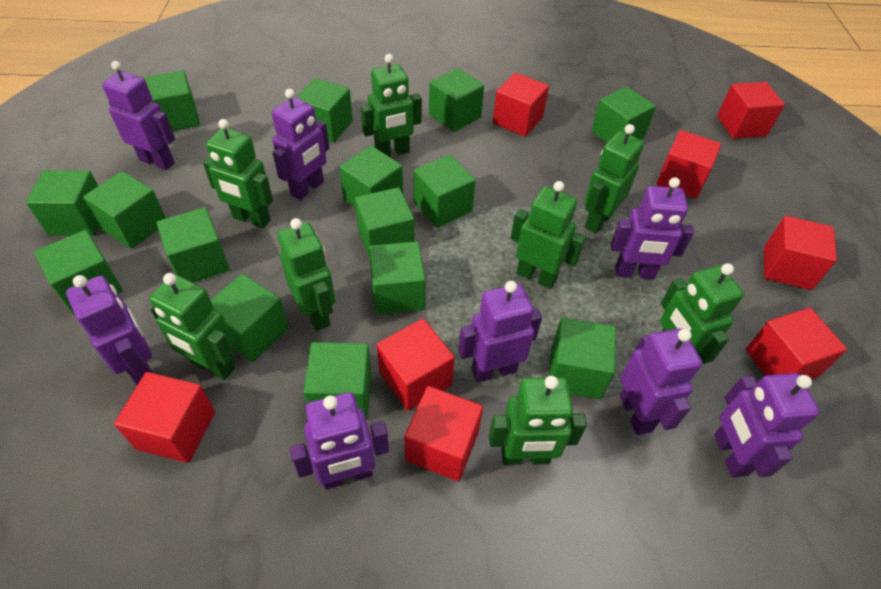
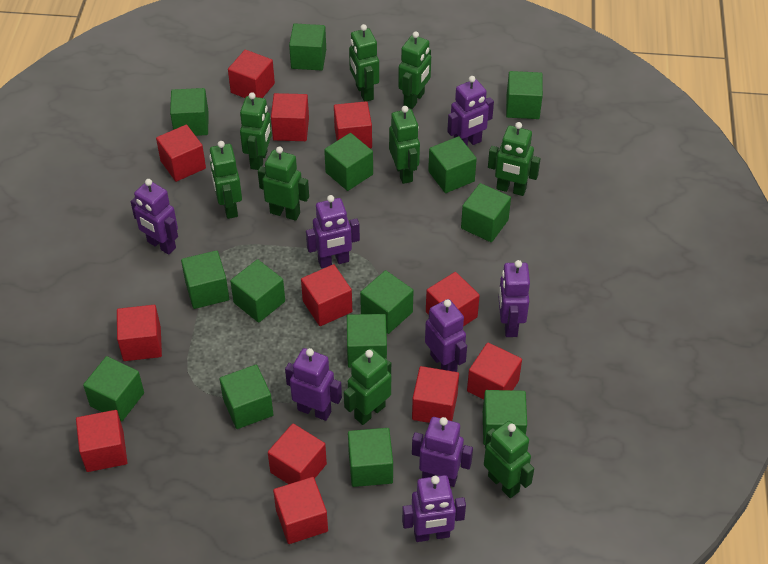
green cube: 15 -> 14
green robot: 8 -> 9
red cube: 8 -> 12

